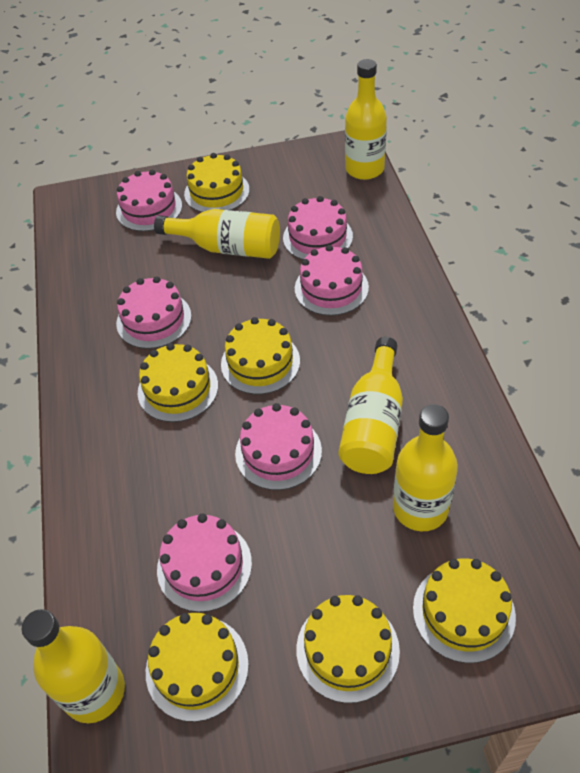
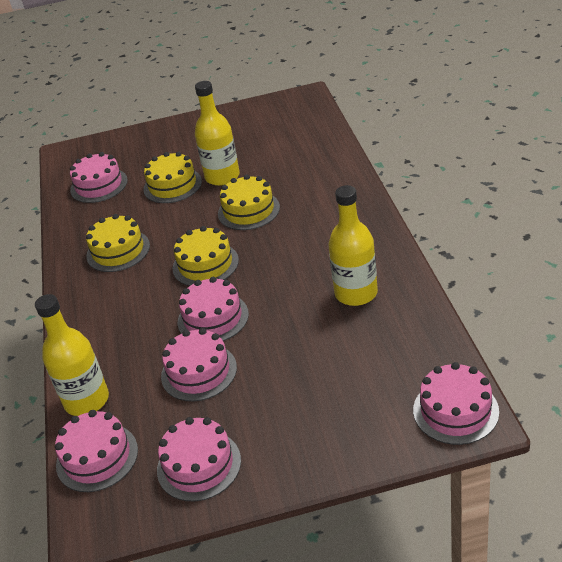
yellow bottle: 5 -> 3
yellow cake: 6 -> 4

